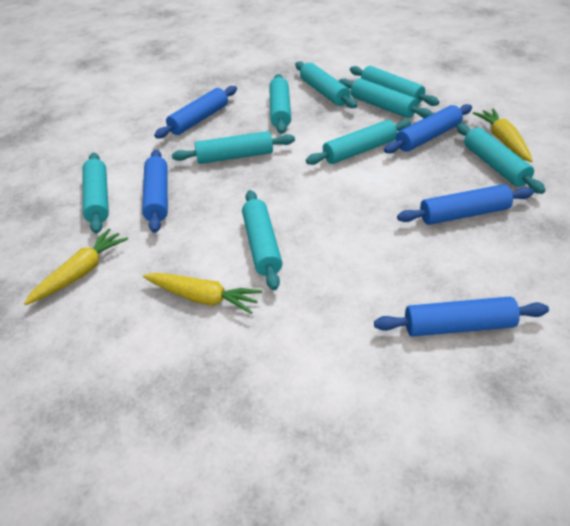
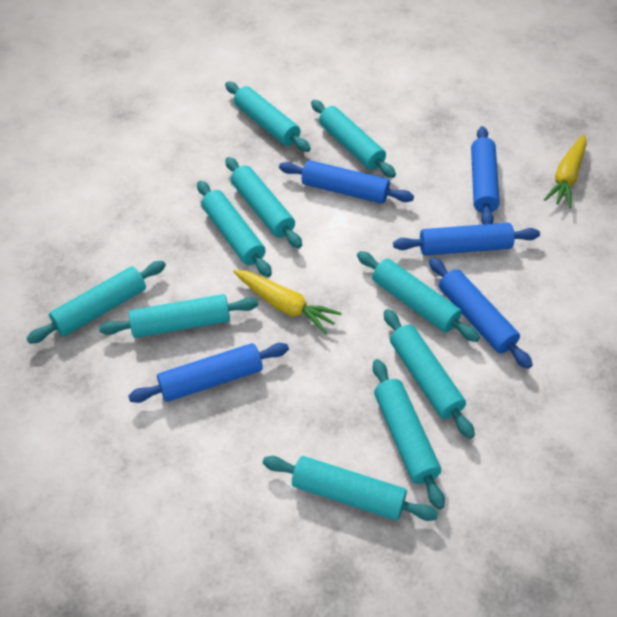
turquoise rolling pin: 9 -> 10
yellow carrot: 3 -> 2

